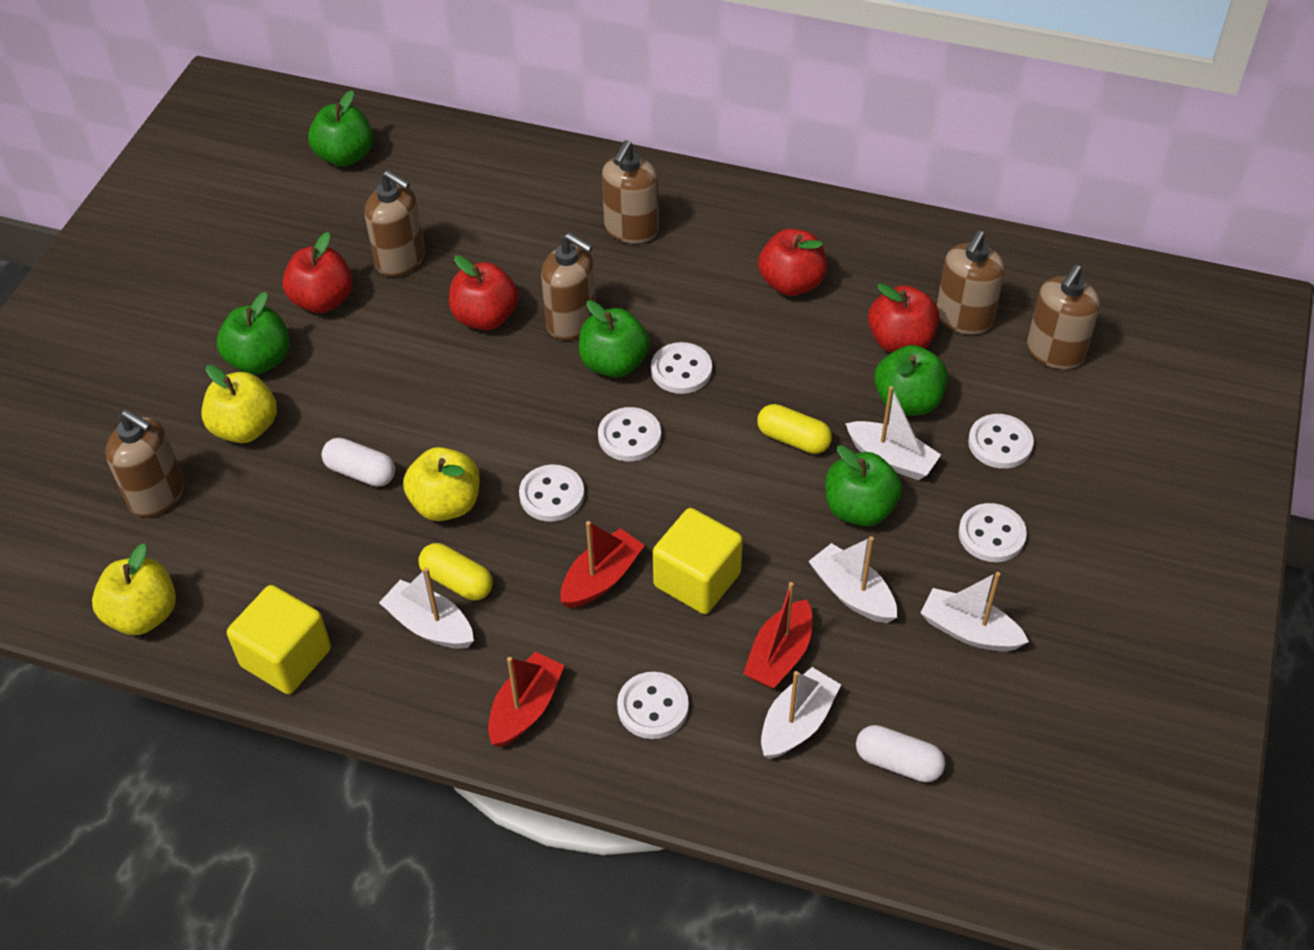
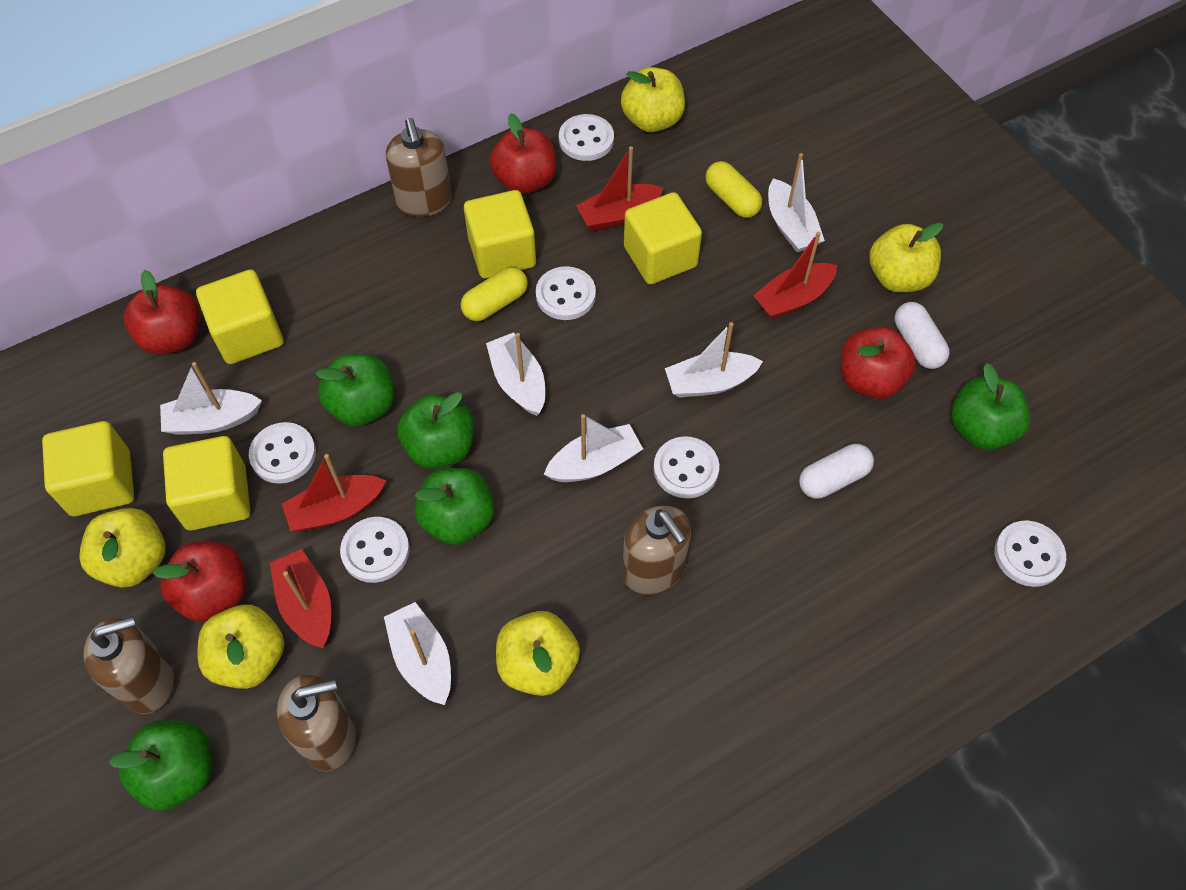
brown soap dispenser: 6 -> 4
red boat: 3 -> 4
white boat: 5 -> 6
yellow apple: 3 -> 5
yellow cube: 2 -> 5

